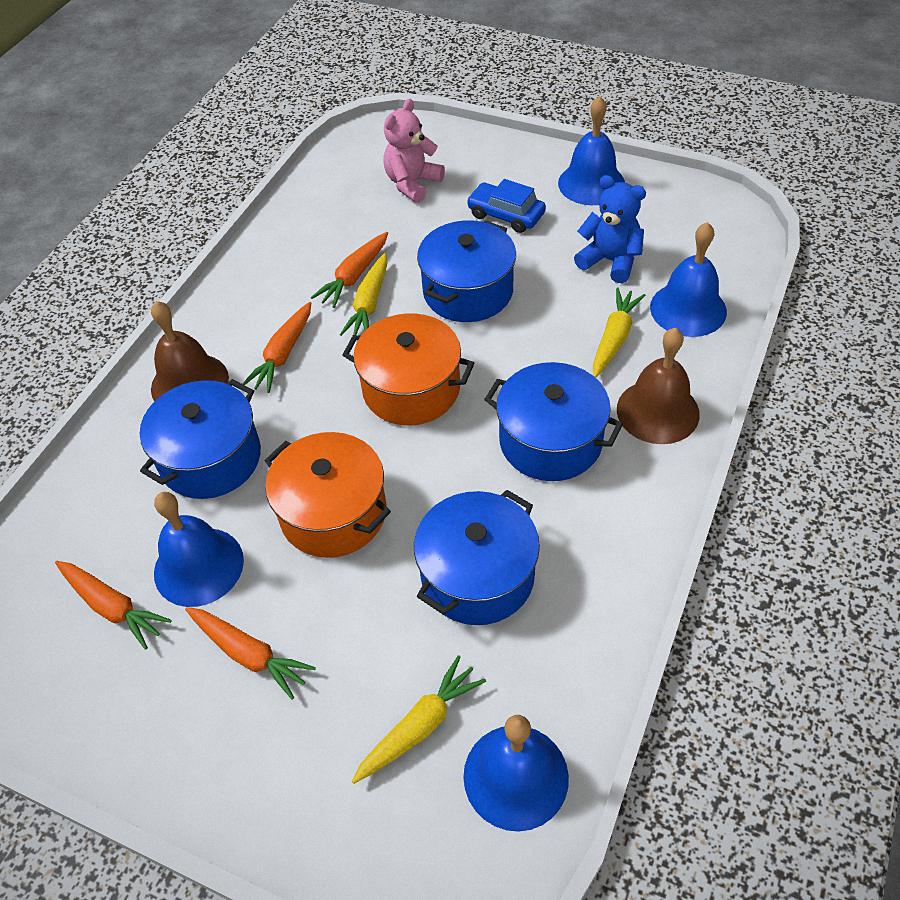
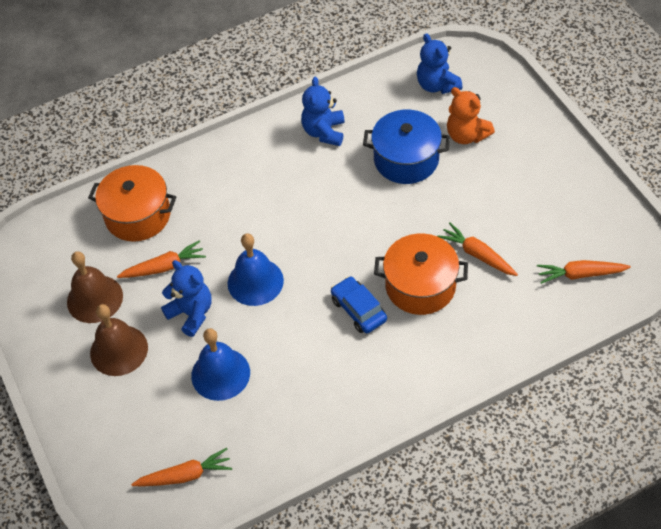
blue bell: 4 -> 2
blue pot: 4 -> 1
blue teddy bear: 1 -> 3
orange teddy bear: 0 -> 1
pink teddy bear: 1 -> 0
yellow carrot: 3 -> 0

